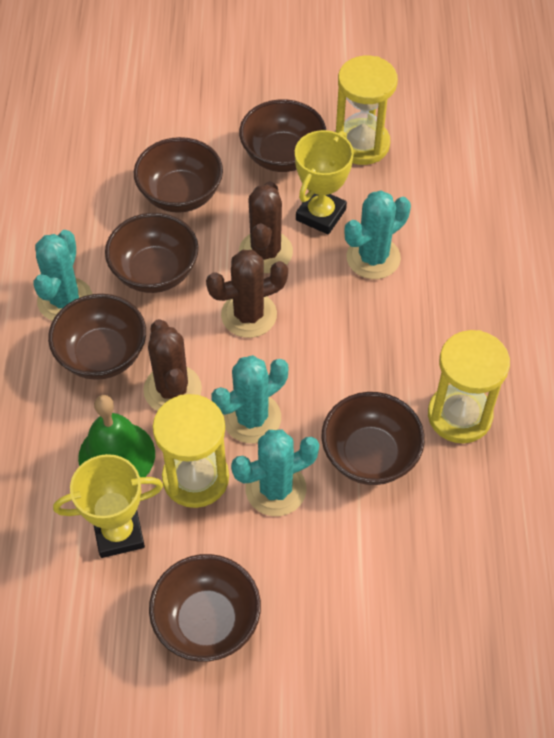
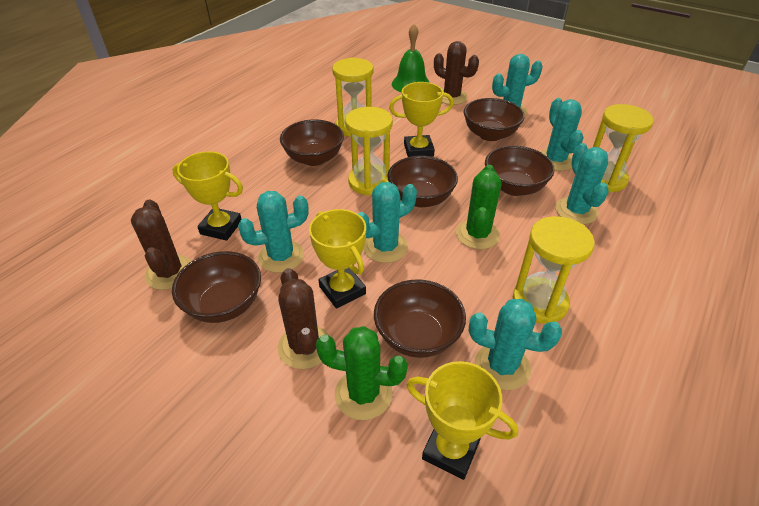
green cactus: 0 -> 2
turquoise cactus: 4 -> 6
yellow hourglass: 3 -> 4
yellow trophy: 2 -> 4

